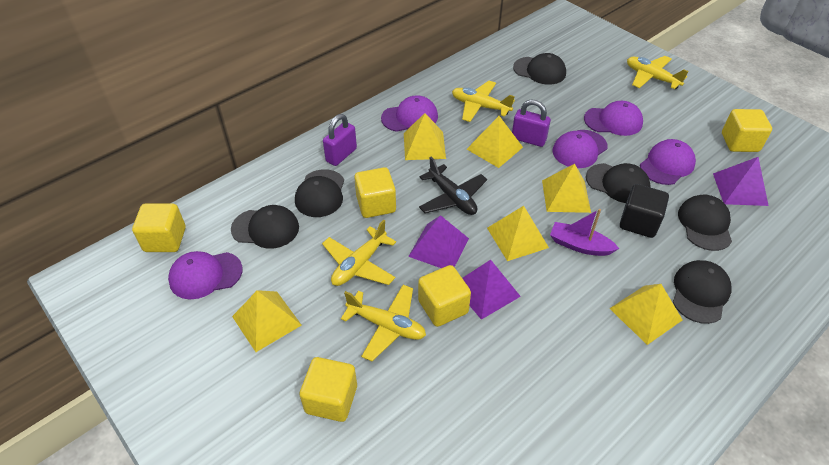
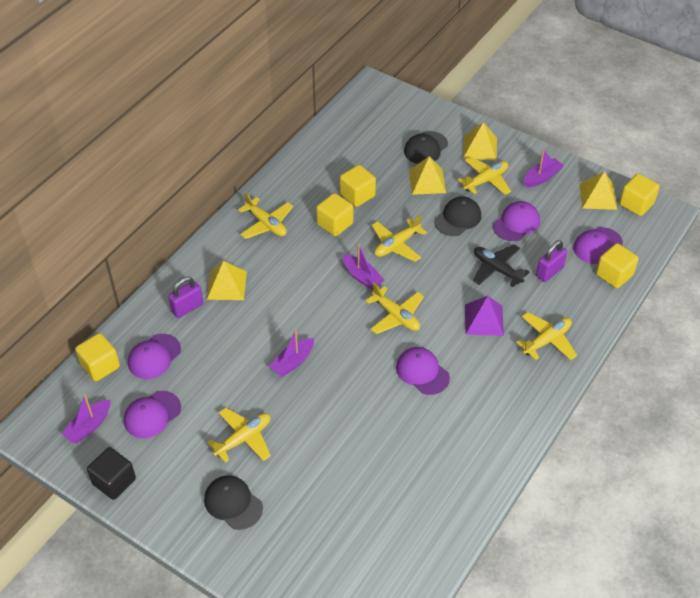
black cap: 6 -> 3
purple boat: 1 -> 4
purple pyramid: 3 -> 1
yellow plane: 4 -> 6
yellow pyramid: 6 -> 4

